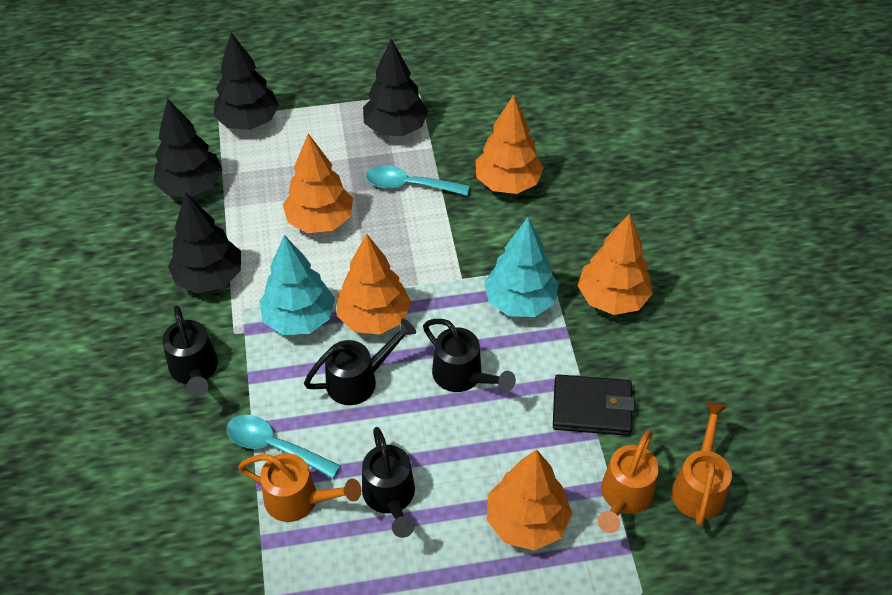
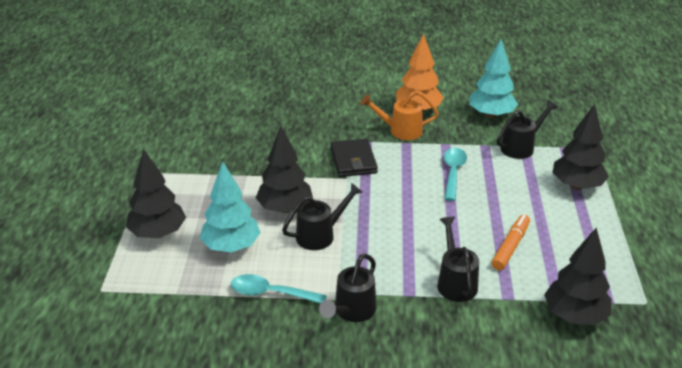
orange marker: 0 -> 1
orange tree: 5 -> 1
orange watering can: 3 -> 1

